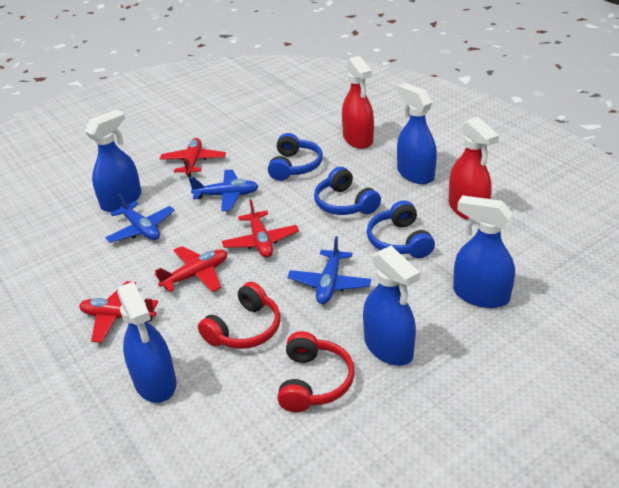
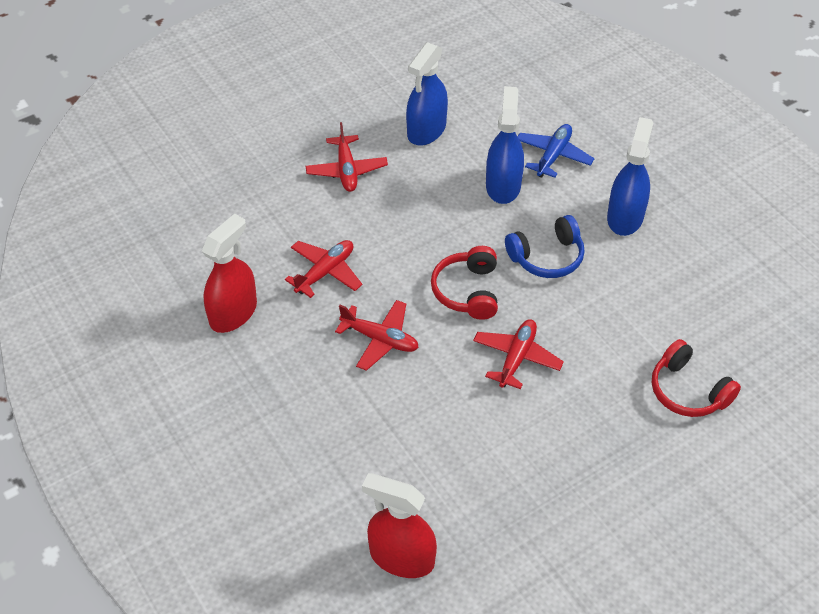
blue headphones: 3 -> 1
blue plane: 3 -> 1
blue spray bottle: 5 -> 3

